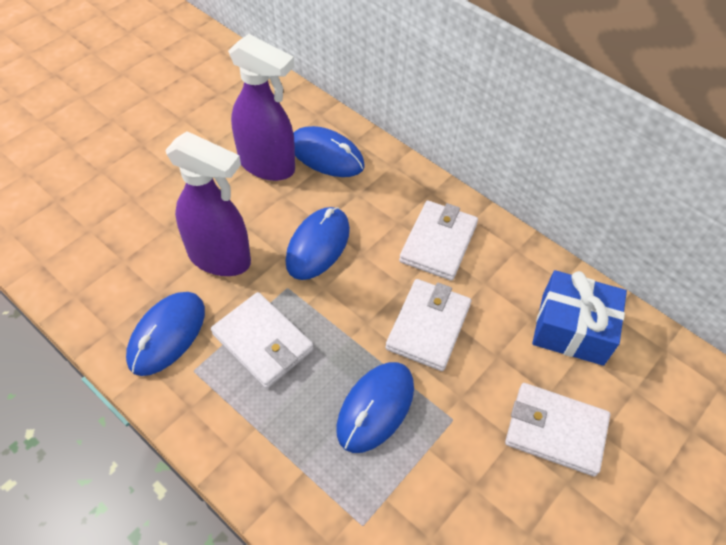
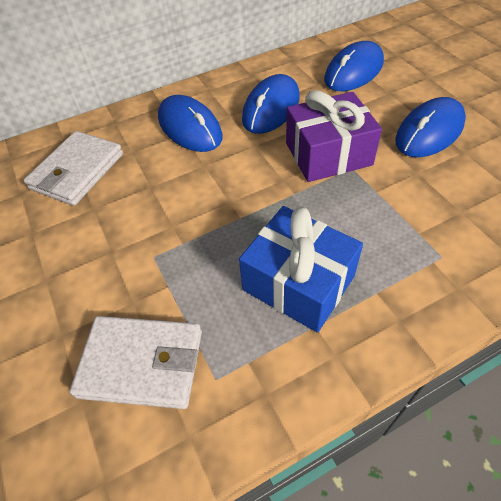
purple gift: 0 -> 1
purple spray bottle: 2 -> 0
white wallet: 4 -> 2

